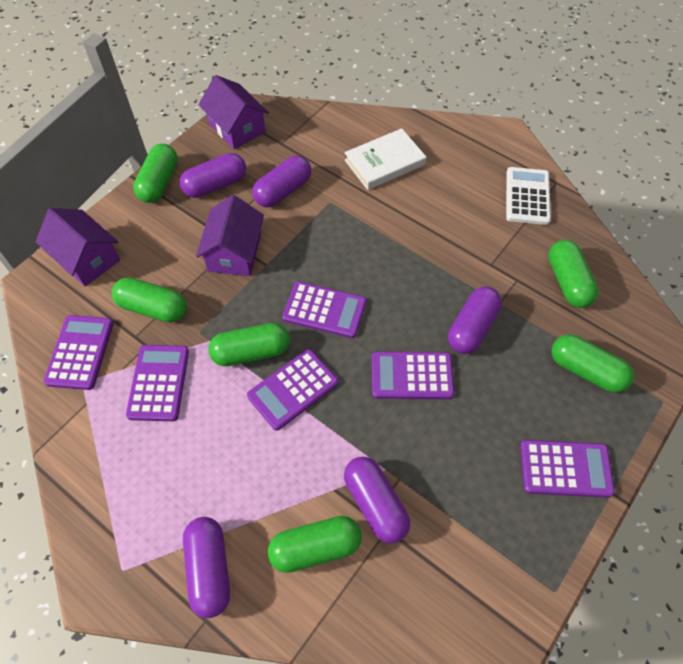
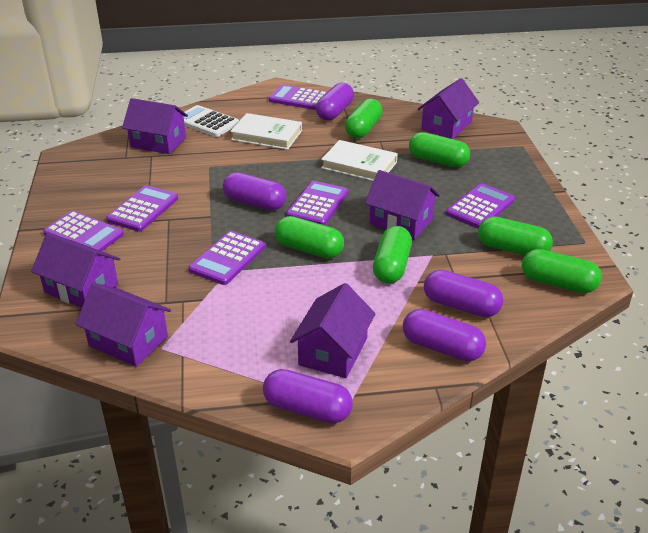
purple house: 3 -> 6
white book: 1 -> 2

